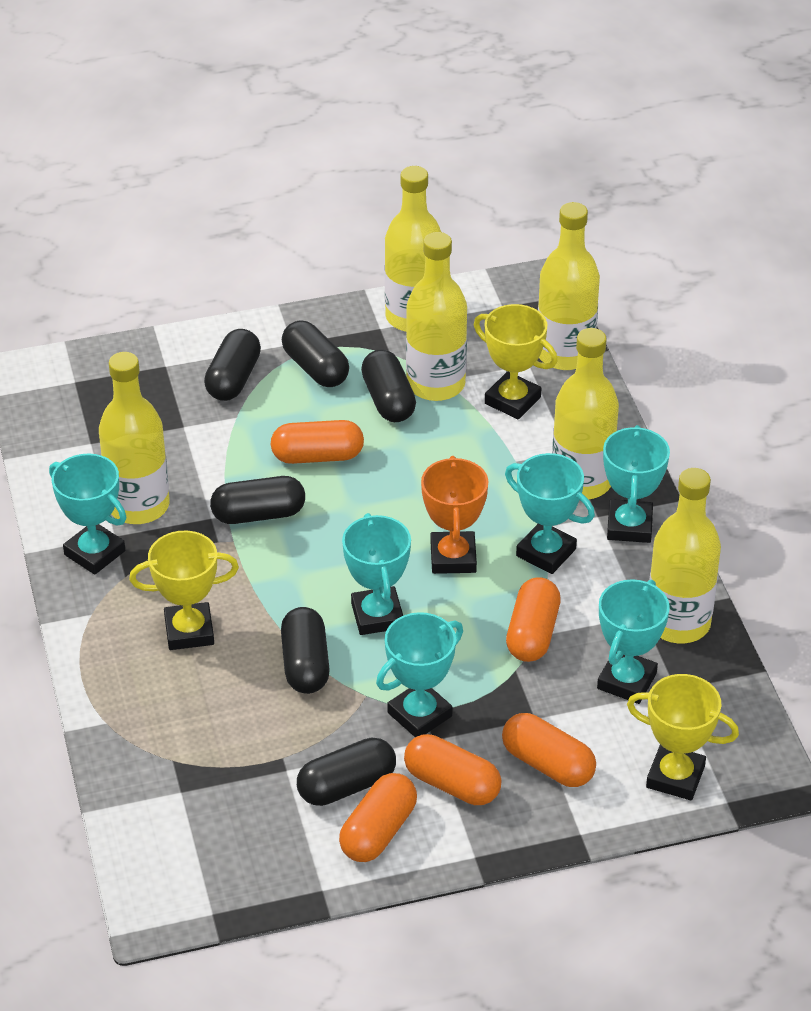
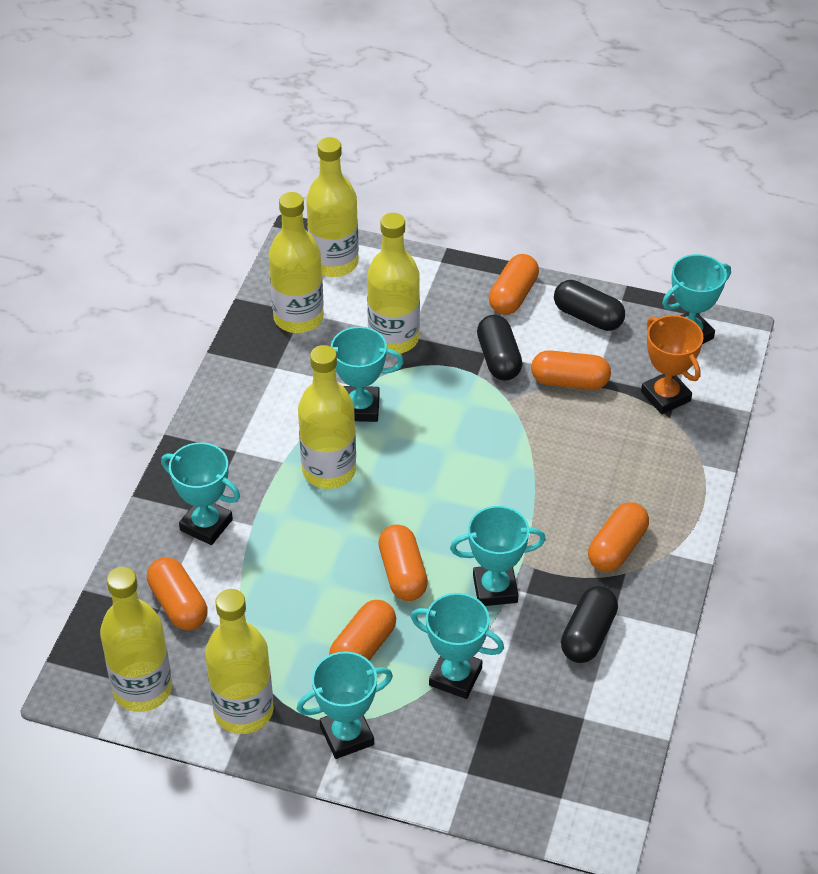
black capsule: 6 -> 3
orange capsule: 5 -> 6
yellow trophy: 3 -> 0

